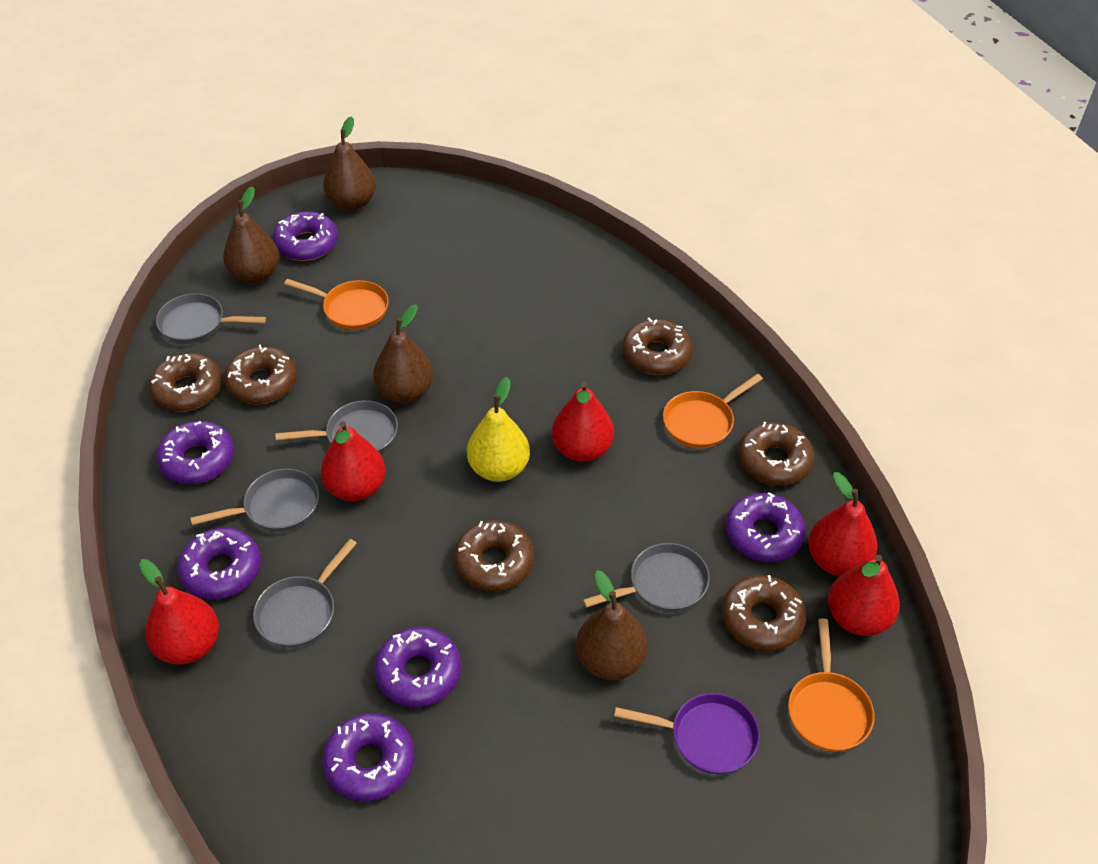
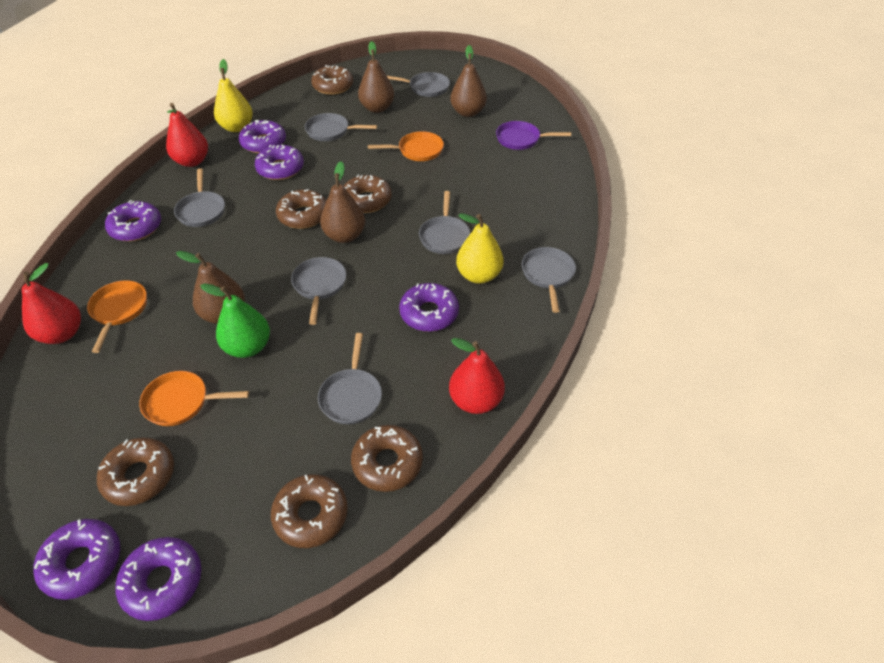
green pear: 0 -> 1
grey pan: 5 -> 7
red pear: 5 -> 3
yellow pear: 1 -> 2

